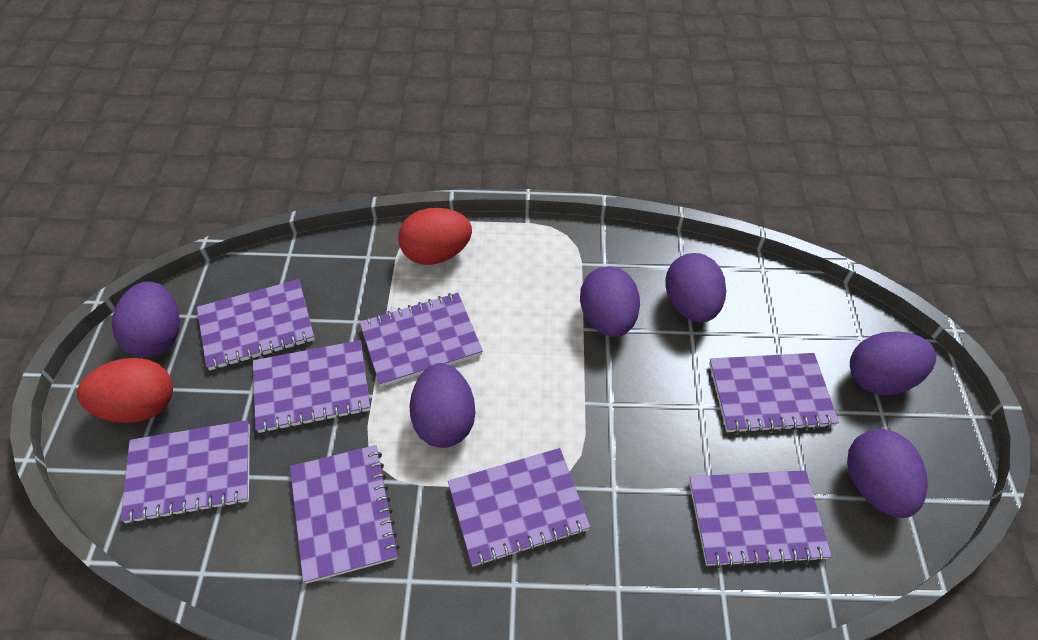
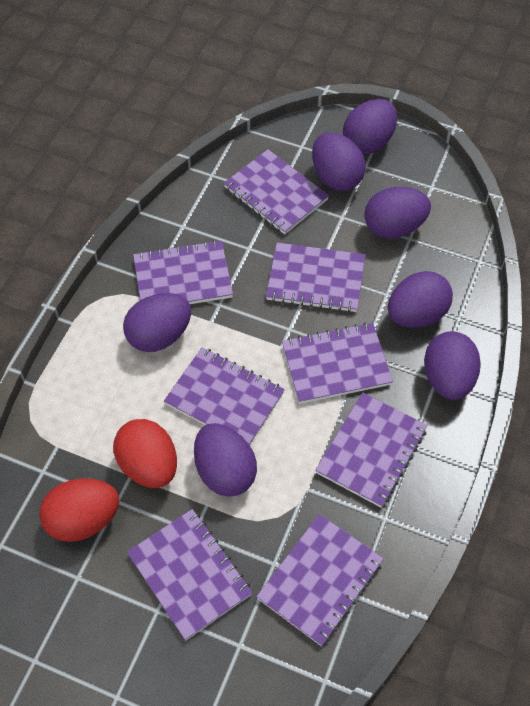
purple egg: 6 -> 7

